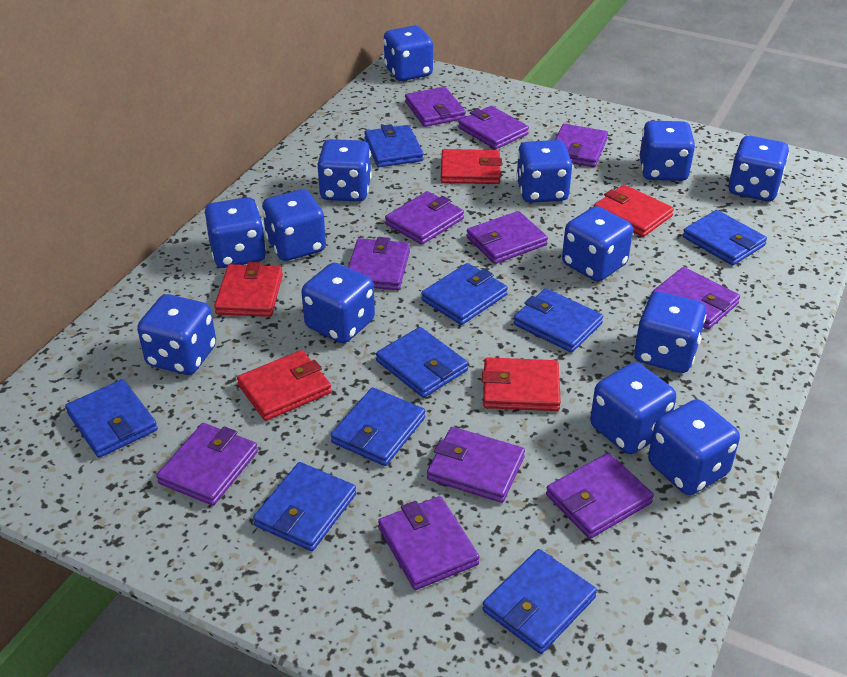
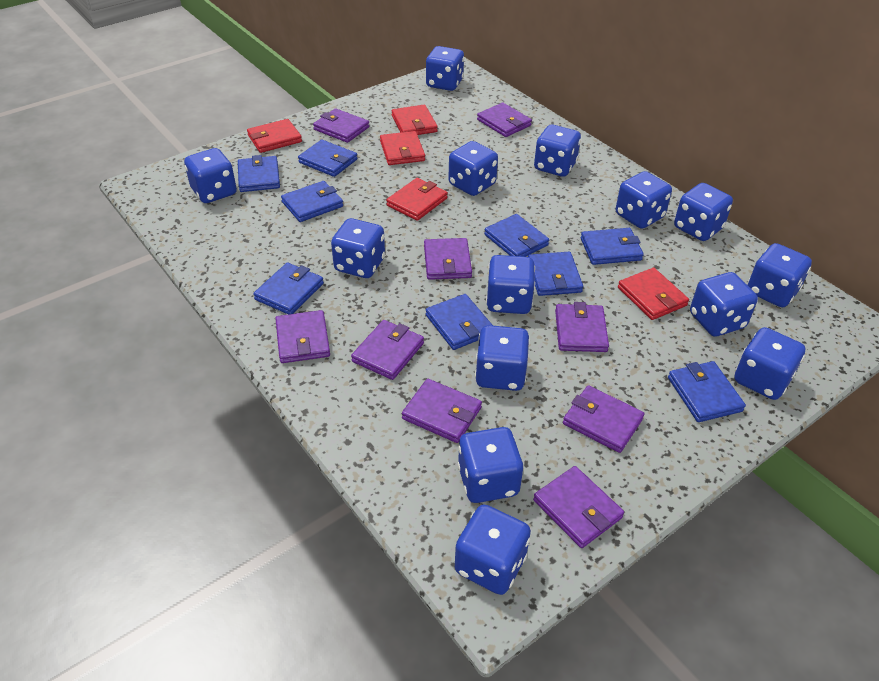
blue dice: 13 -> 14
purple wallet: 11 -> 9

